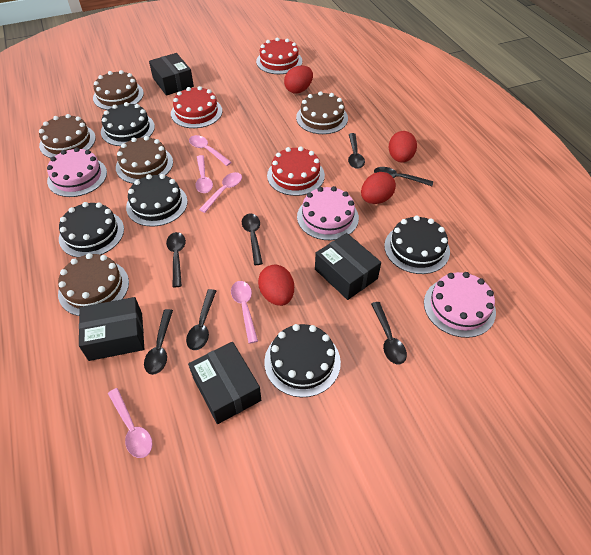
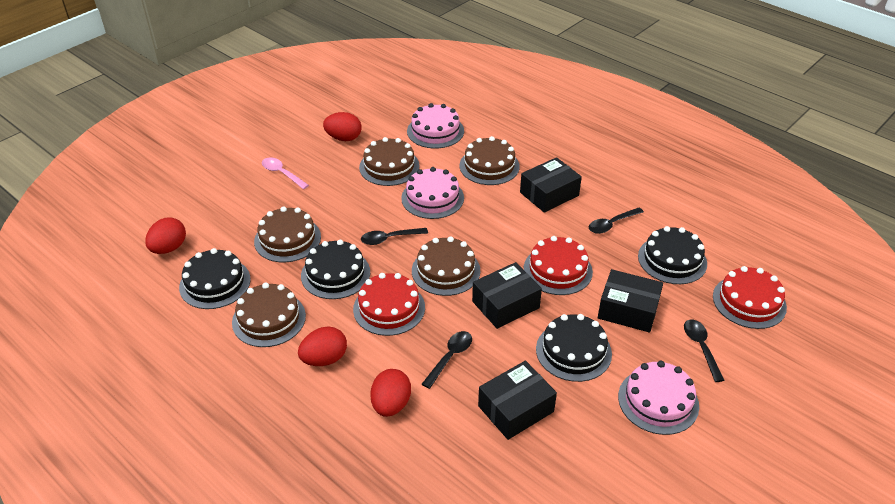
black cake: 5 -> 4
black spoon: 7 -> 4
pink spoon: 5 -> 1

